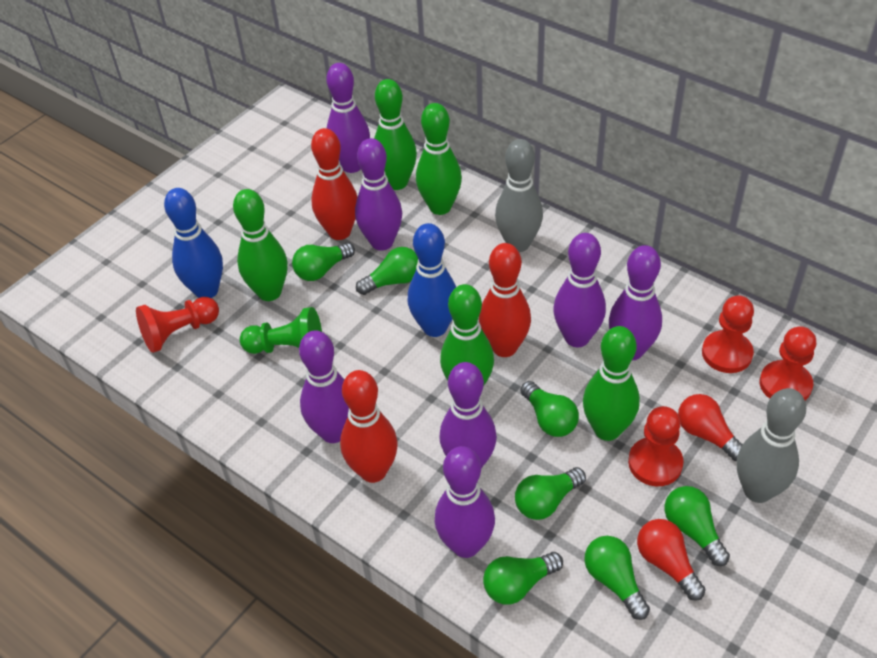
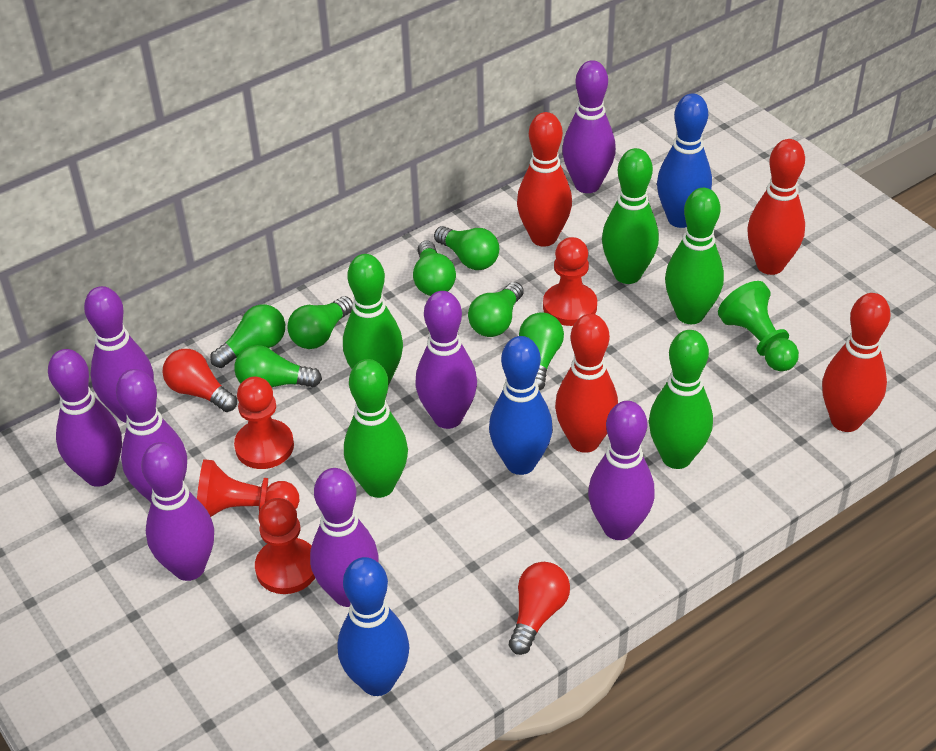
blue bowling pin: 2 -> 3
grey bowling pin: 2 -> 0
purple bowling pin: 7 -> 8
red bowling pin: 3 -> 4

